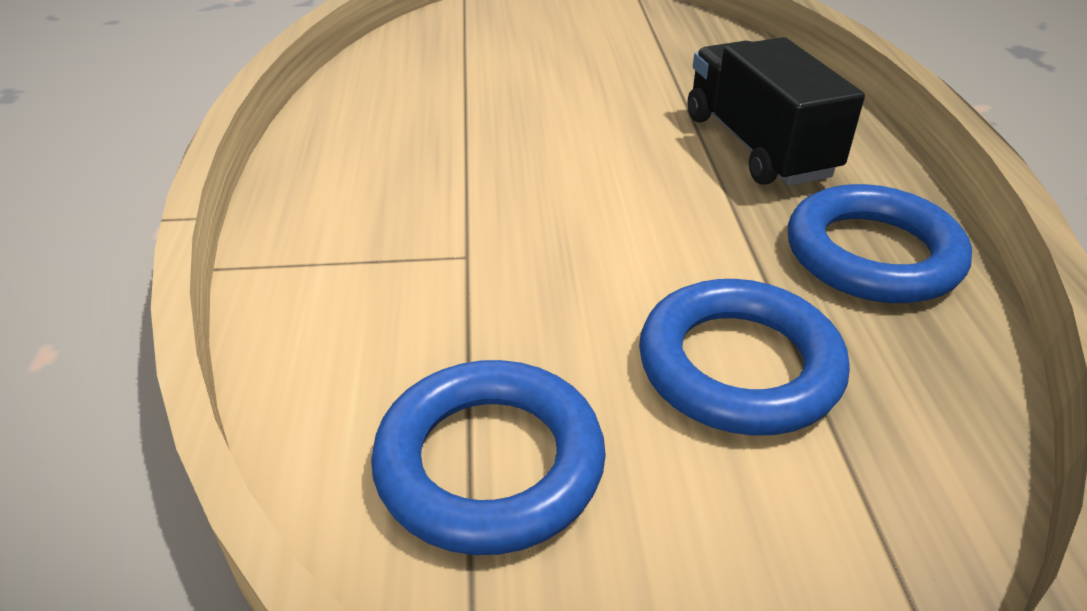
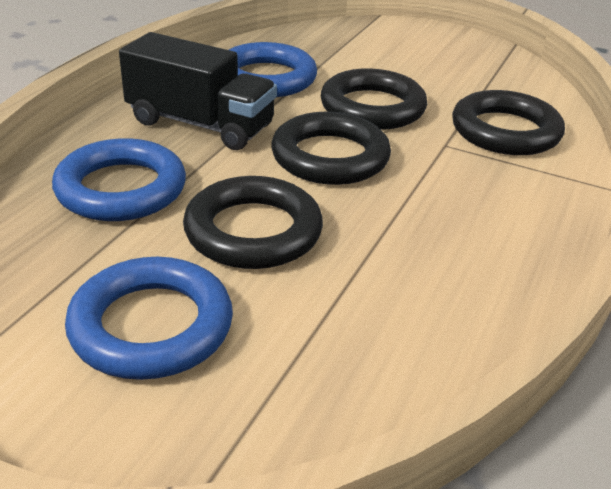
black ring: 0 -> 4

